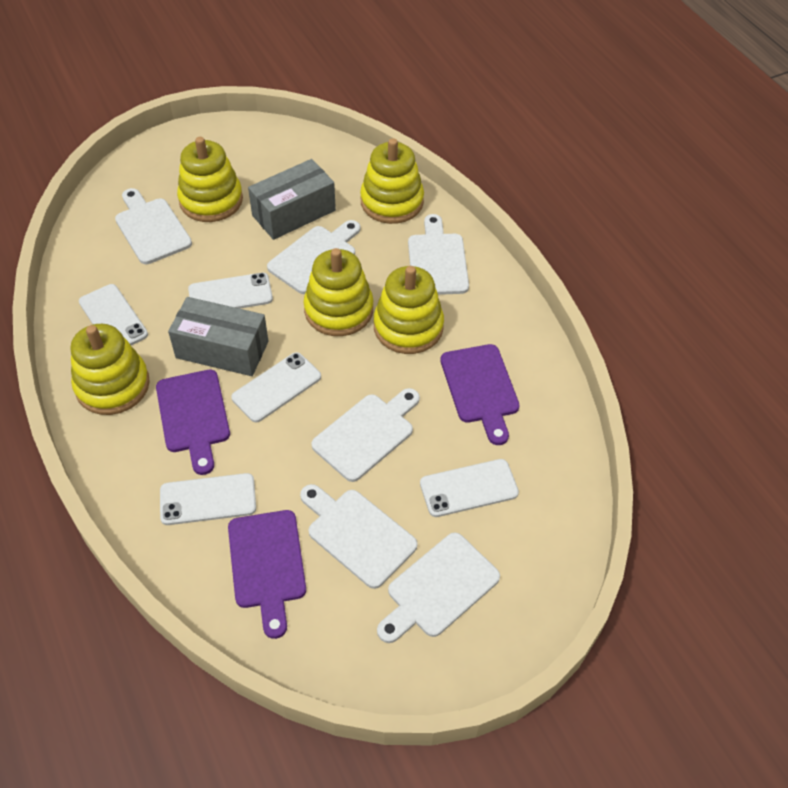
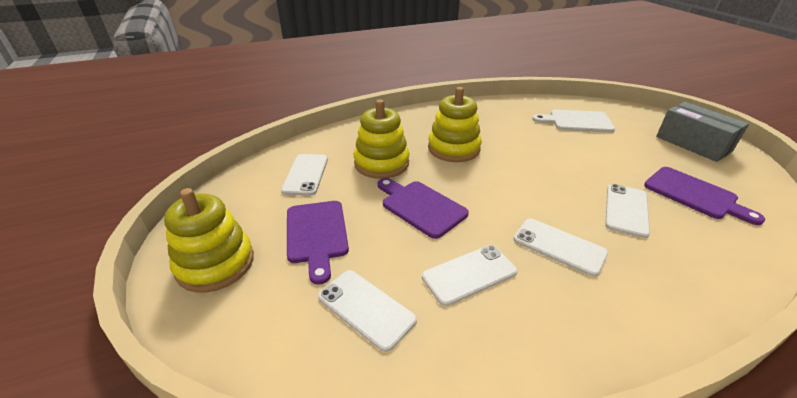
grey box: 2 -> 1
white cutting board: 6 -> 1
yellow stacking toy: 5 -> 3

